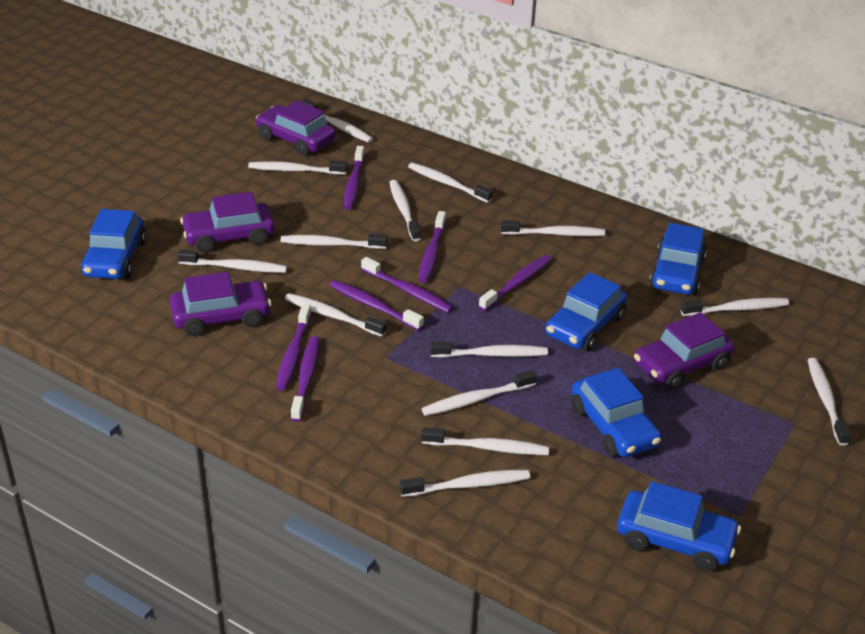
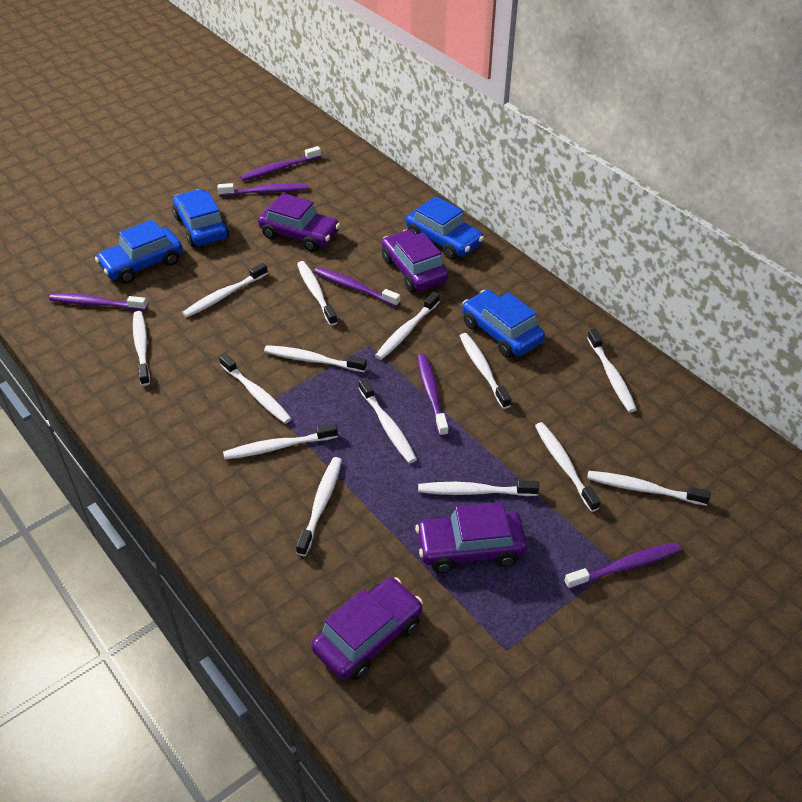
blue car: 5 -> 4
purple toothbrush: 7 -> 6

